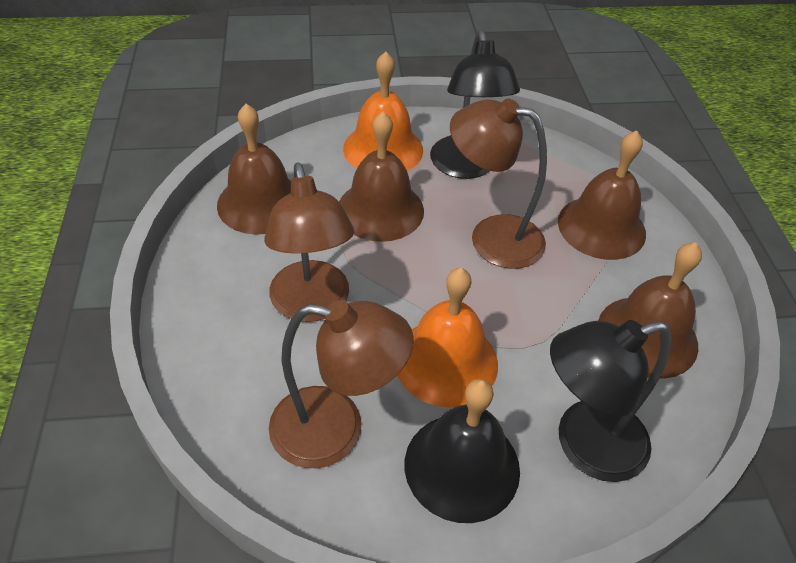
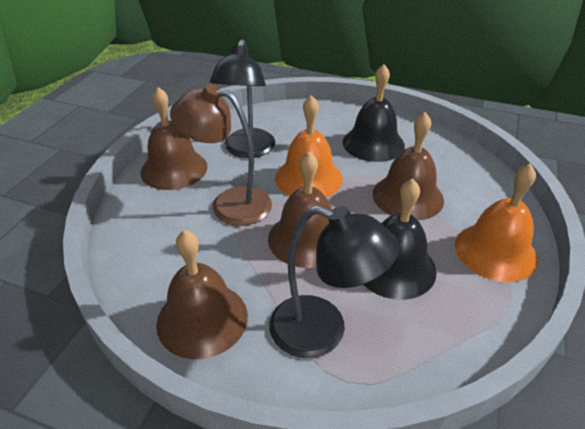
black bell: 1 -> 2
brown lamp: 3 -> 1

